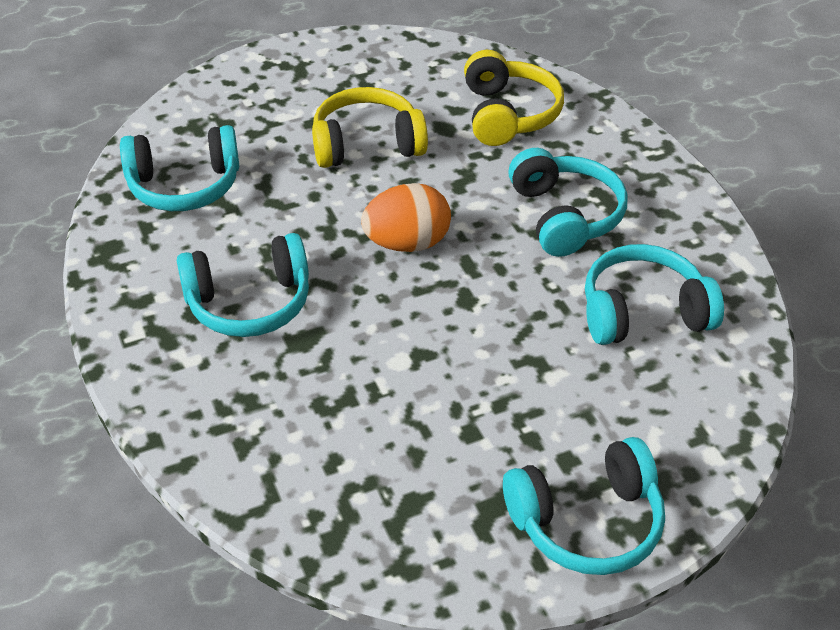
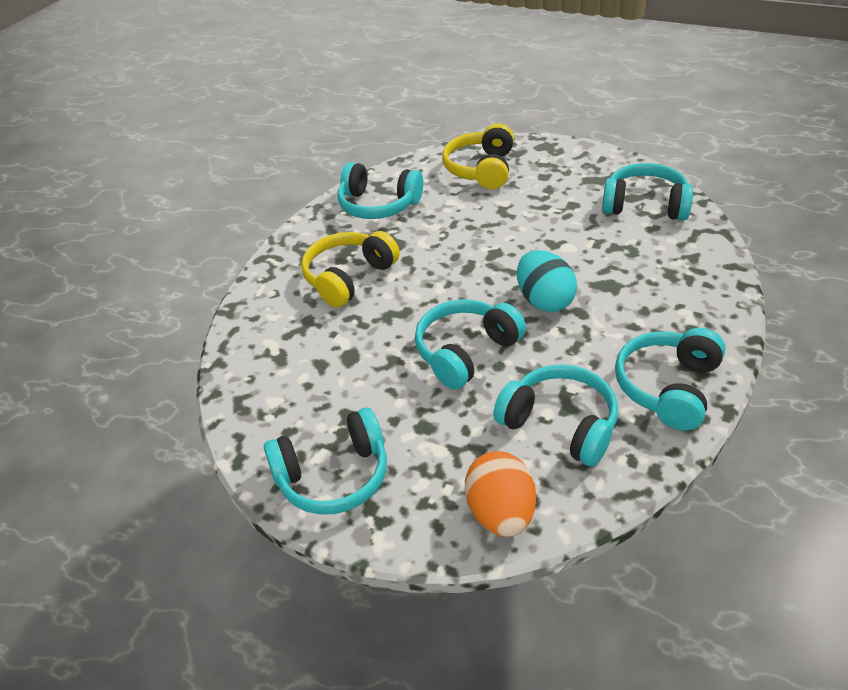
turquoise egg: 0 -> 1
turquoise headphones: 5 -> 6

